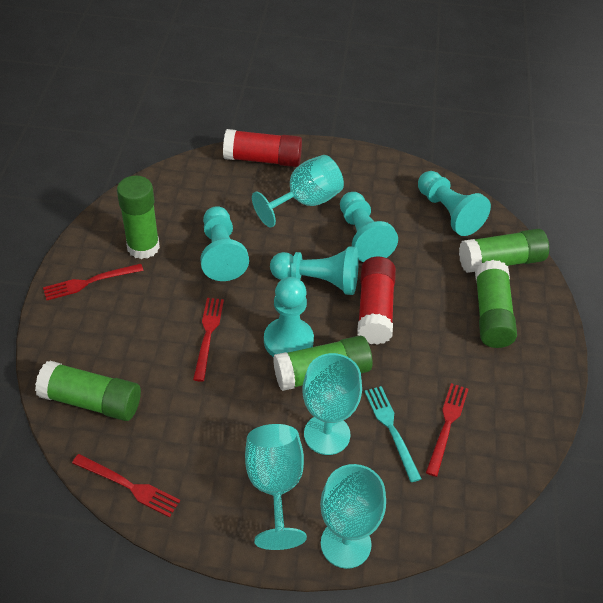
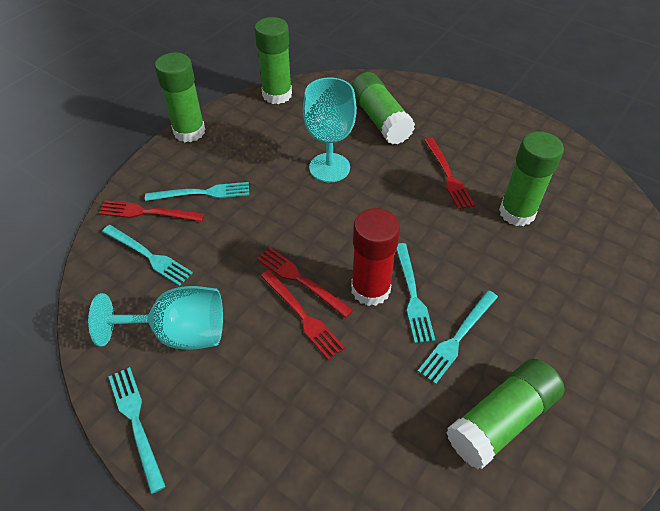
red glue stick: 2 -> 1
turquoise fork: 1 -> 5
turquoise goblet: 4 -> 2
turquoise pawn: 5 -> 0

